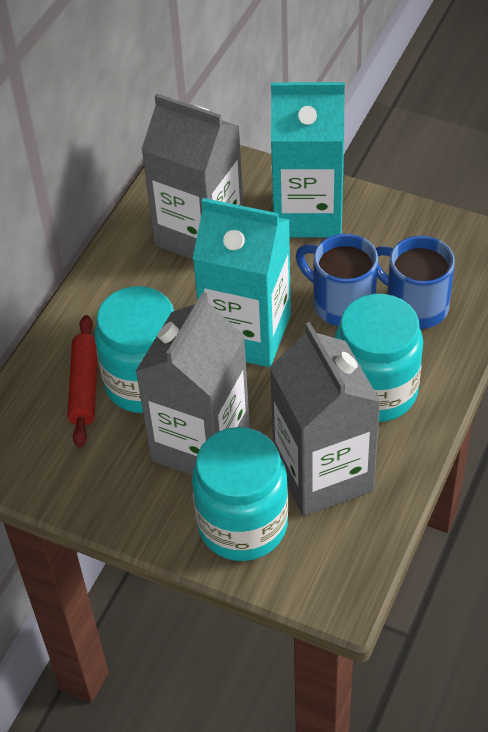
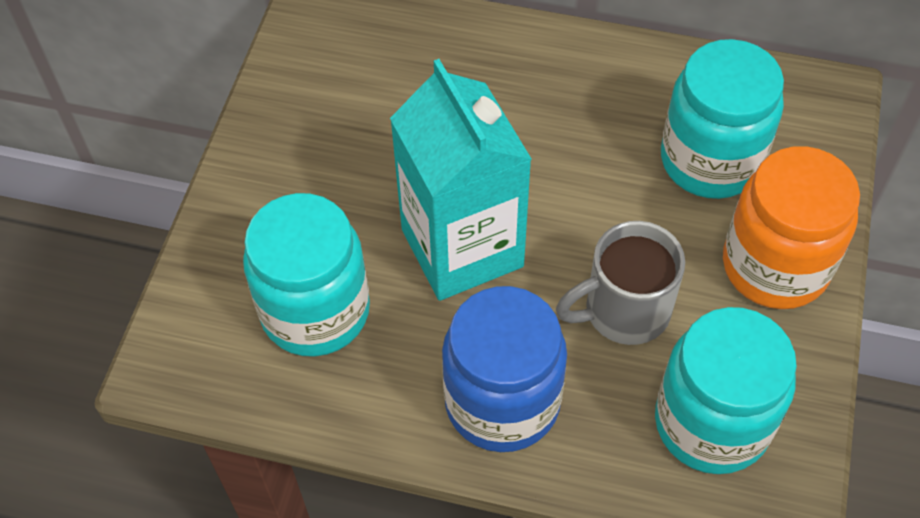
blue jar: 0 -> 1
blue mug: 2 -> 0
grey carton: 3 -> 0
grey mug: 0 -> 1
orange jar: 0 -> 1
red rolling pin: 1 -> 0
turquoise carton: 2 -> 1

